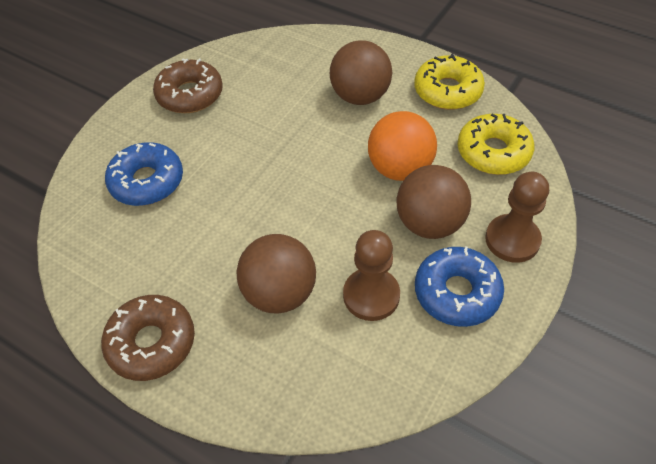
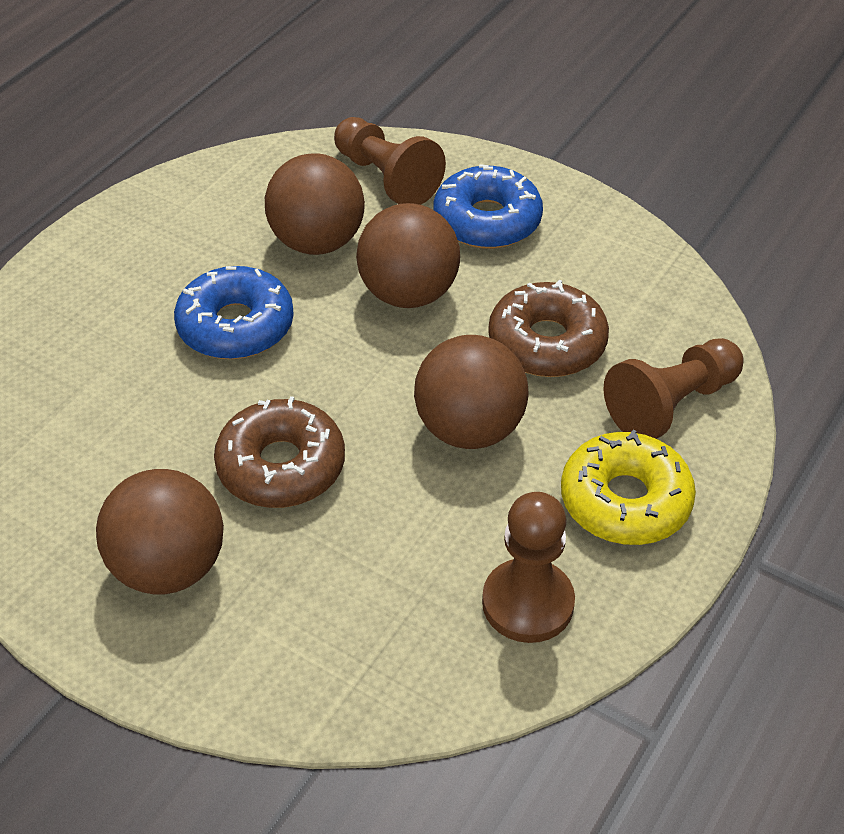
brown ball: 3 -> 4
brown pawn: 2 -> 3
orange ball: 1 -> 0
yellow donut: 2 -> 1

